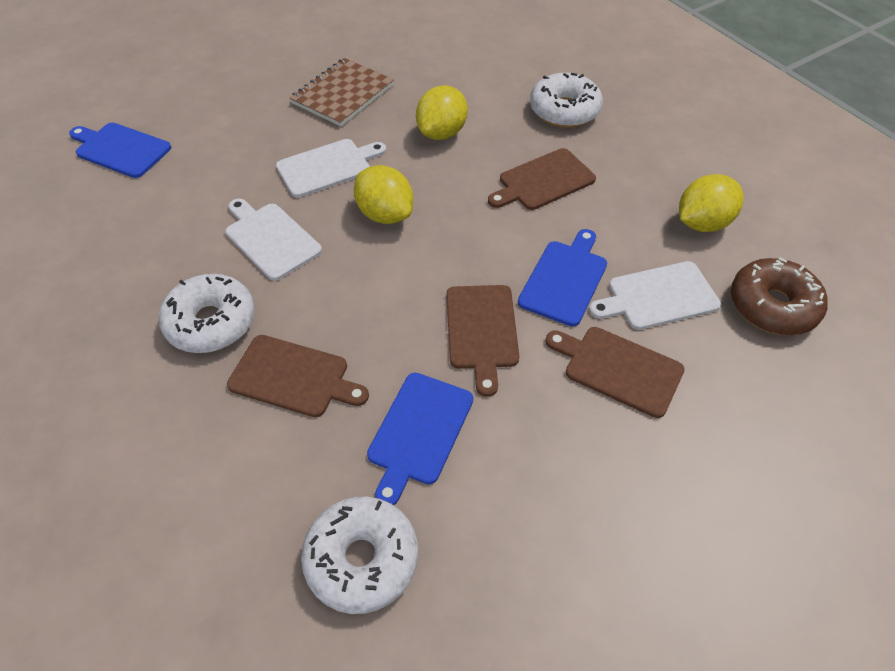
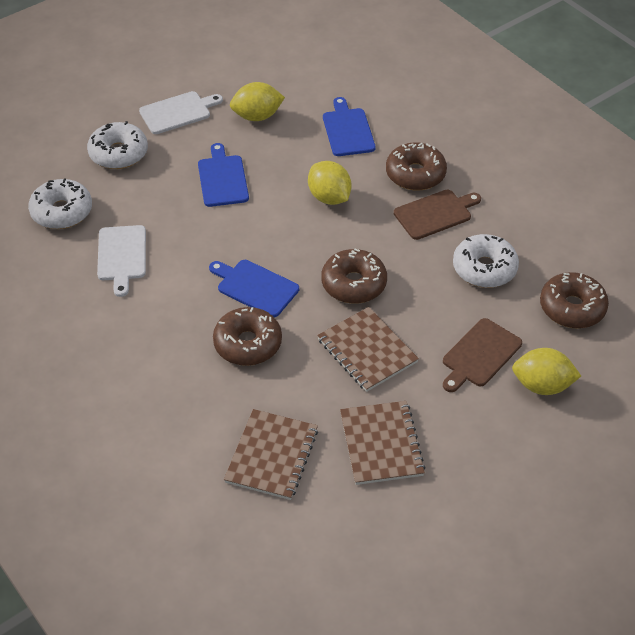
brown cutting board: 4 -> 2
brown donut: 1 -> 4
brown notebook: 1 -> 3
white cutting board: 3 -> 2

